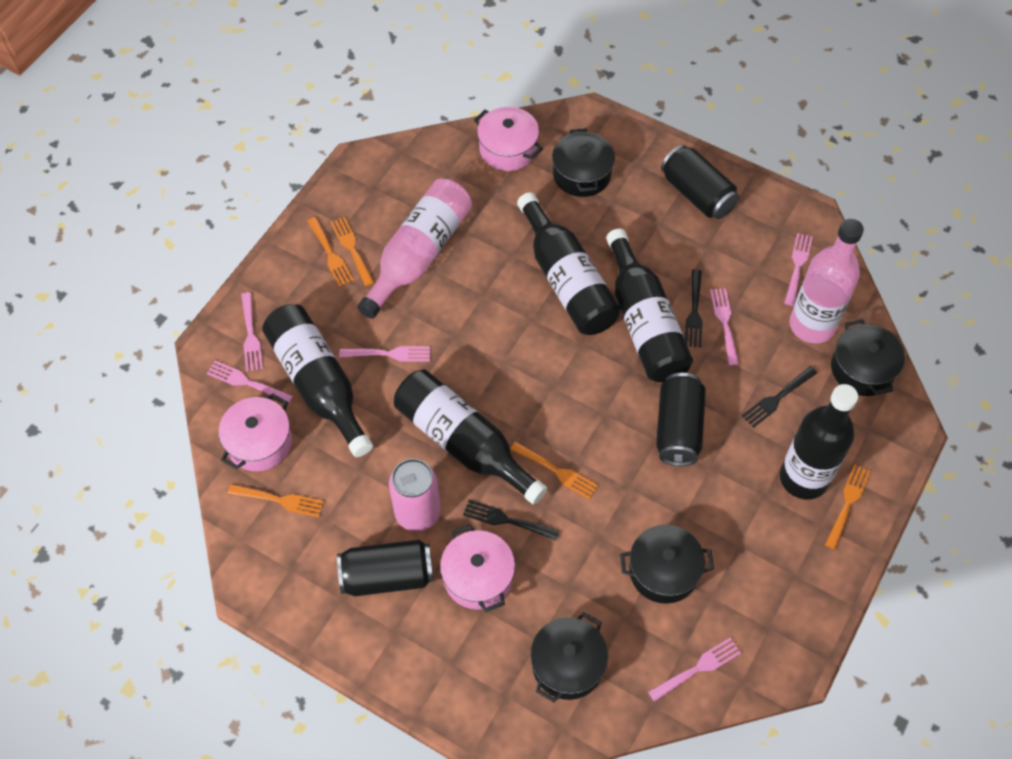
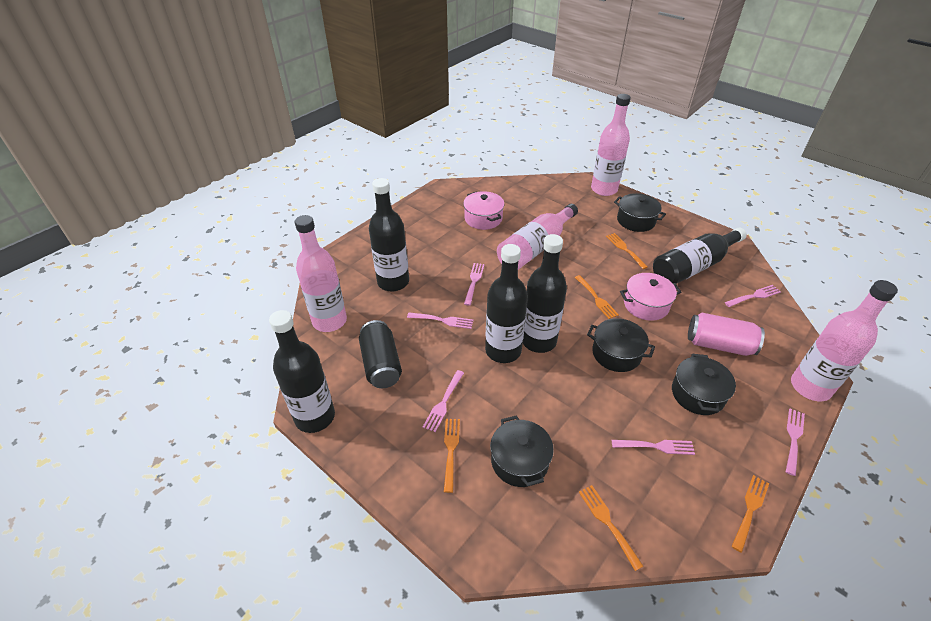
black can: 3 -> 1
black fork: 3 -> 0
pink bottle: 2 -> 4
pink pot: 3 -> 2

